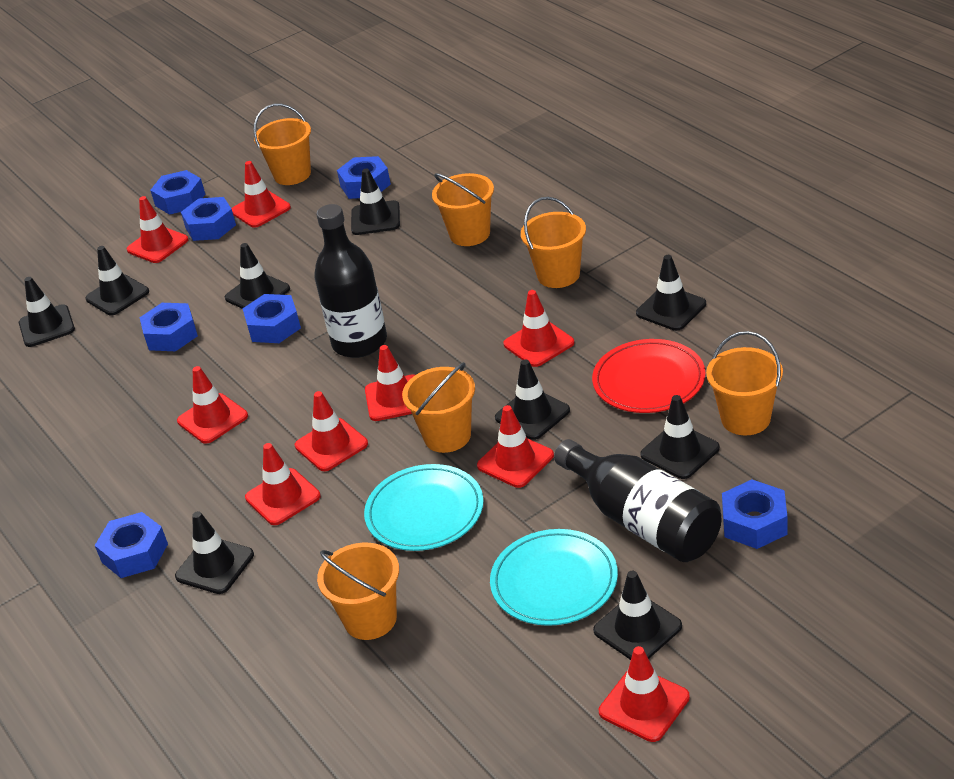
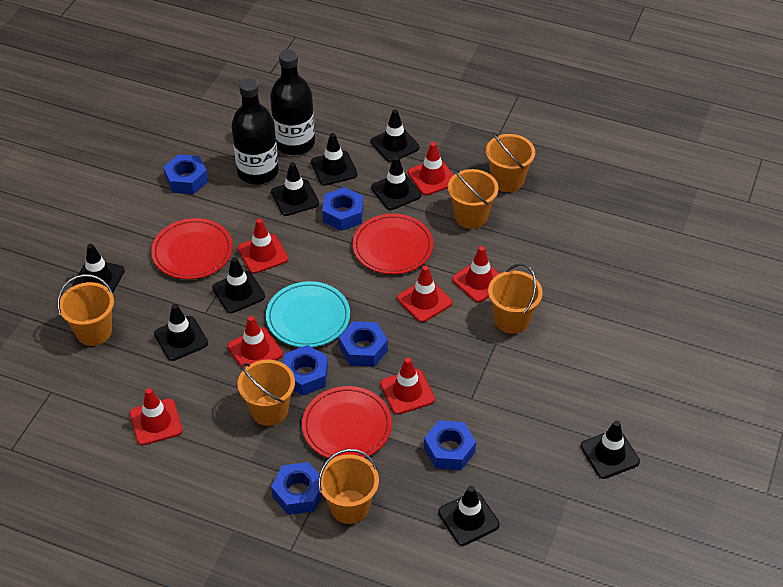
blue nut: 7 -> 6
red plate: 1 -> 3
red traffic cone: 9 -> 7
turquoise plate: 2 -> 1

